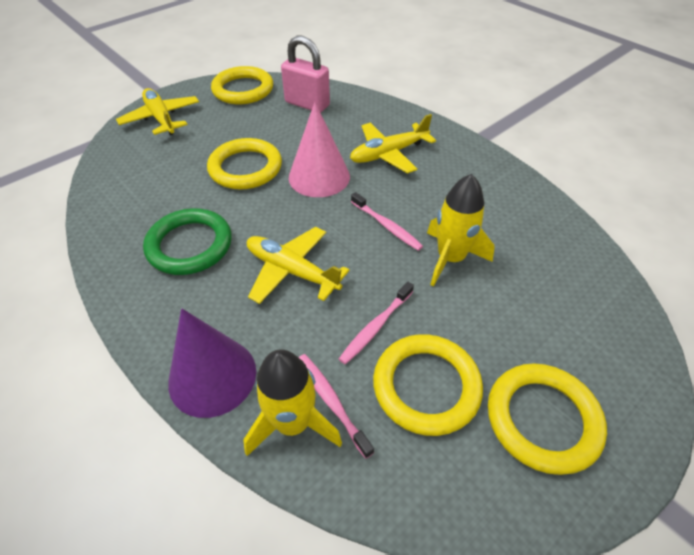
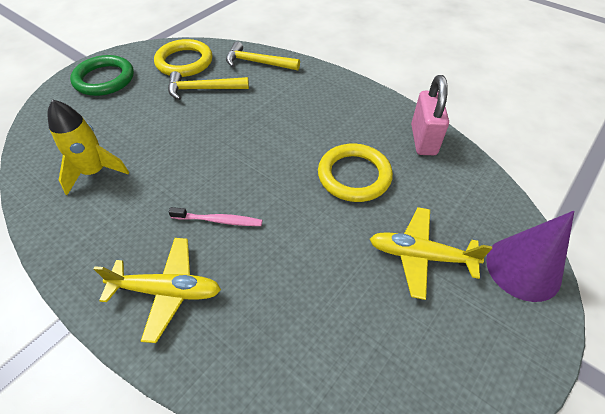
pink cone: 1 -> 0
pink toothbrush: 3 -> 1
yellow hammer: 0 -> 2
yellow plane: 3 -> 2
yellow ring: 4 -> 2
yellow rocket: 2 -> 1

